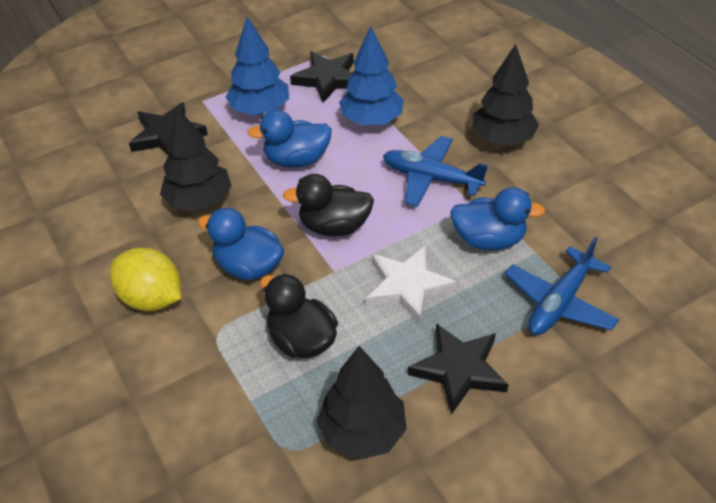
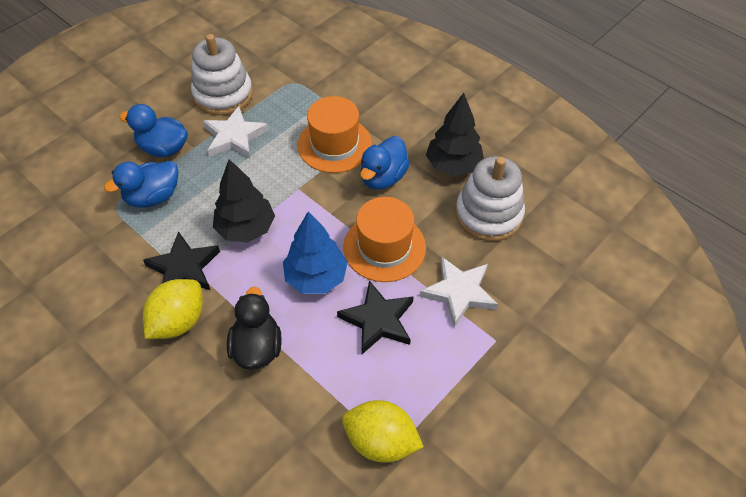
black duck: 2 -> 1
black star: 3 -> 2
black tree: 3 -> 2
blue plane: 2 -> 0
blue tree: 2 -> 1
orange hat: 0 -> 2
white stacking toy: 0 -> 2
white star: 1 -> 2
yellow lemon: 1 -> 2

